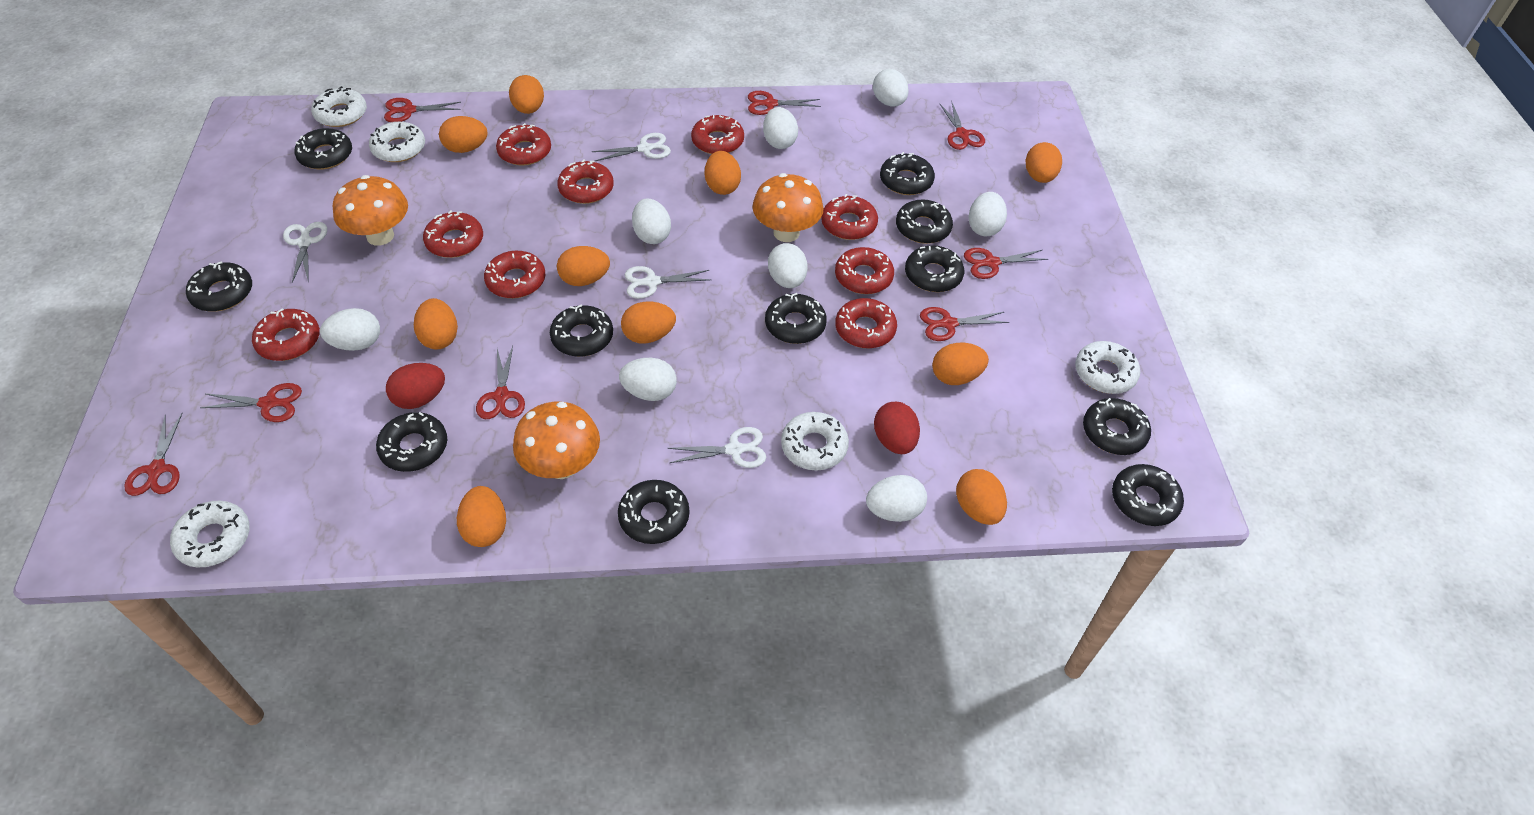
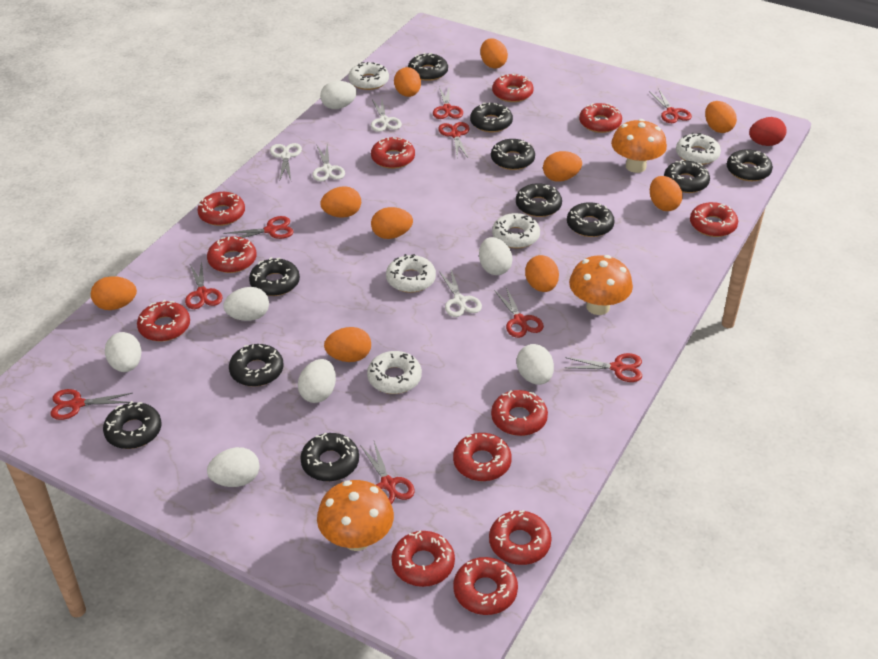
red donut: 9 -> 12
red egg: 2 -> 1
red scissors: 8 -> 9
white egg: 8 -> 7

